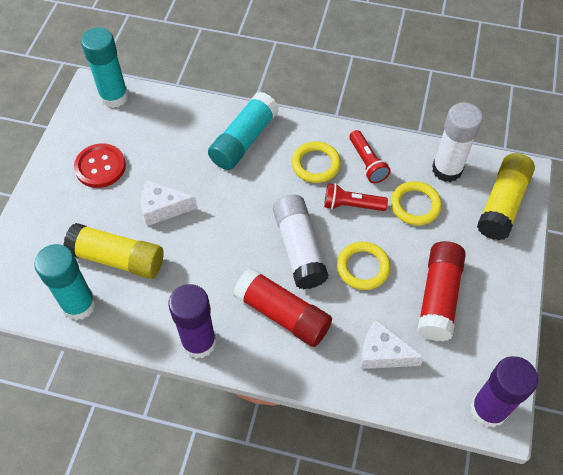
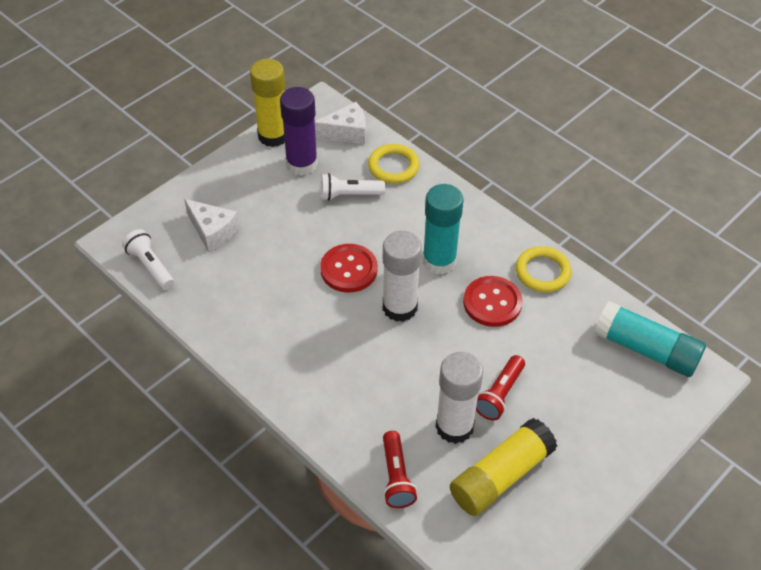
purple glue stick: 2 -> 1
red button: 1 -> 2
red glue stick: 2 -> 0
turquoise glue stick: 3 -> 2
white flashlight: 0 -> 2
yellow ring: 3 -> 2

